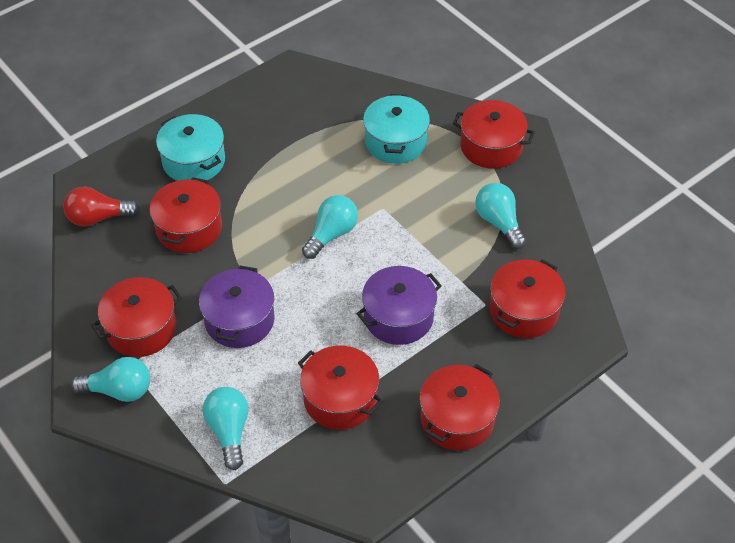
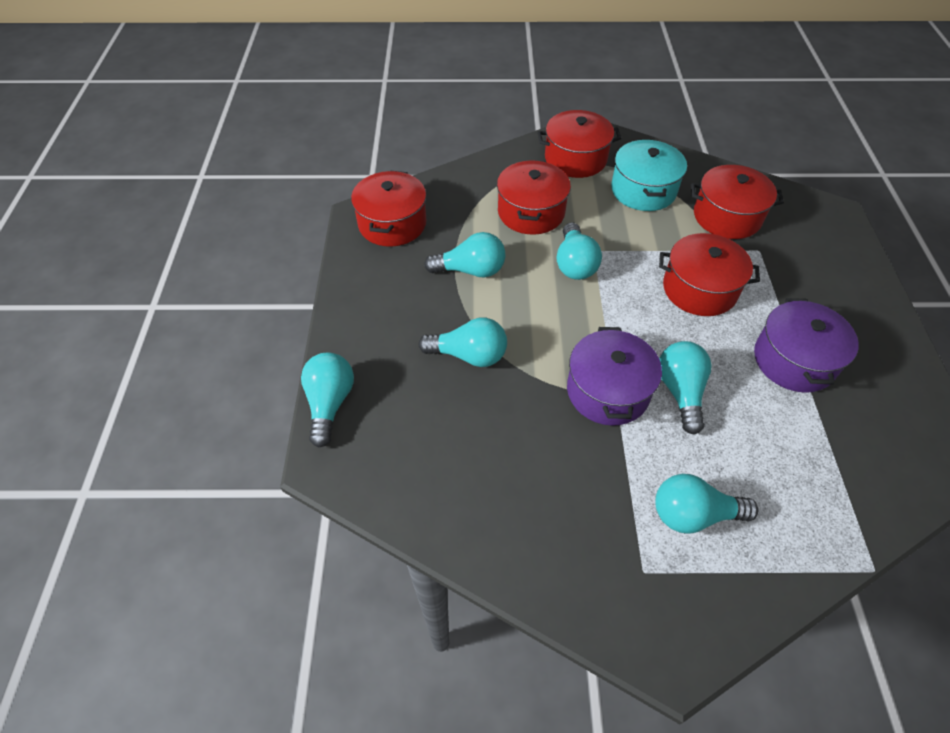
red light bulb: 1 -> 0
red pot: 6 -> 5
turquoise light bulb: 4 -> 6
turquoise pot: 2 -> 1

